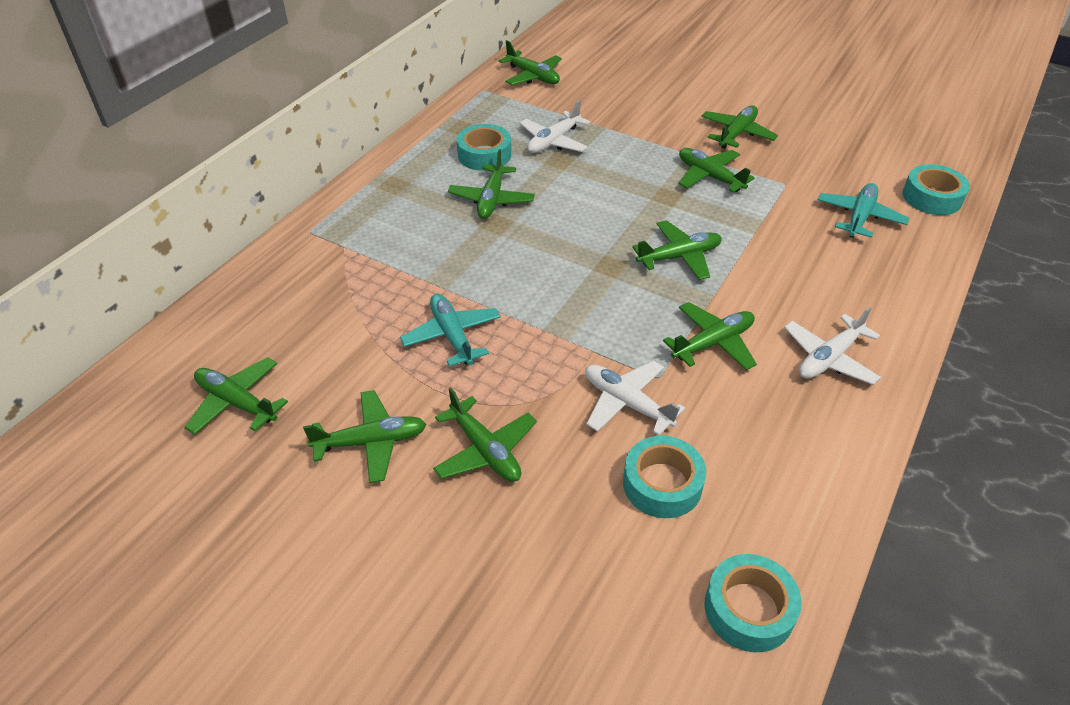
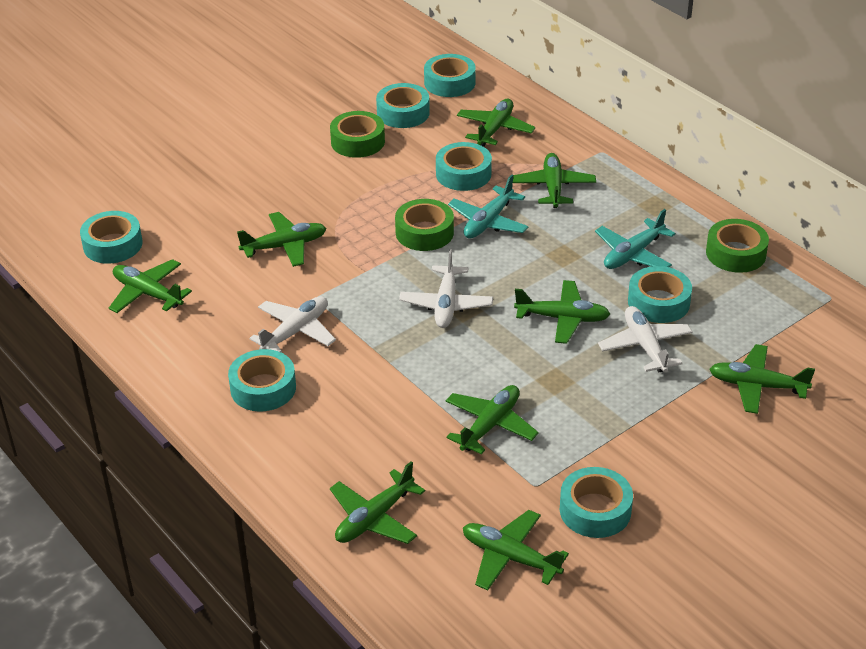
green tape: 0 -> 3
turquoise tape: 4 -> 7

